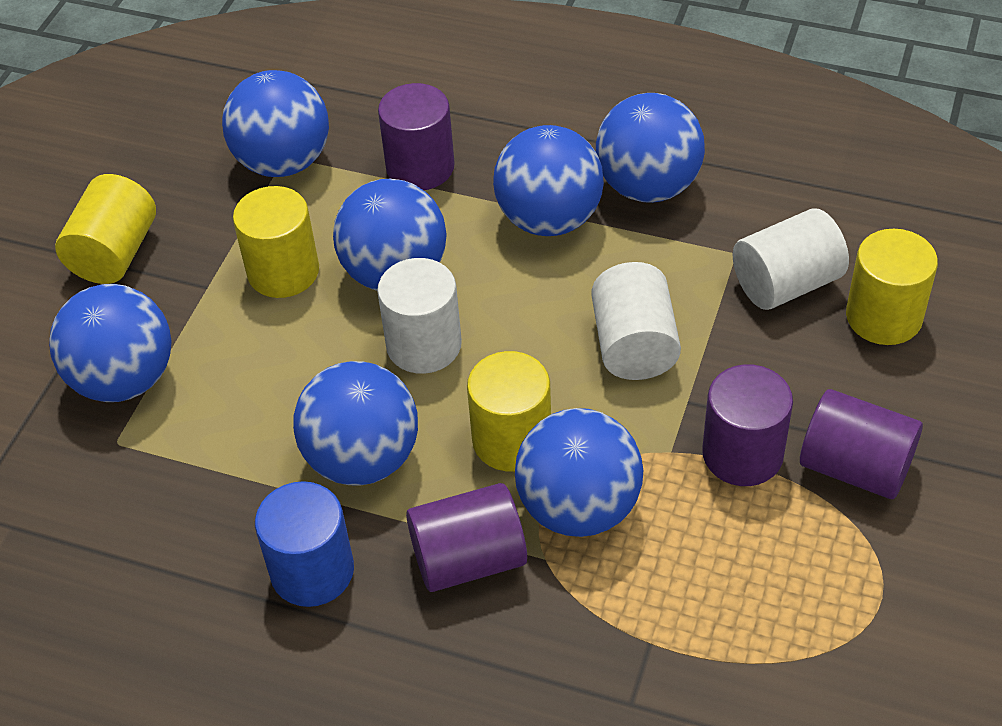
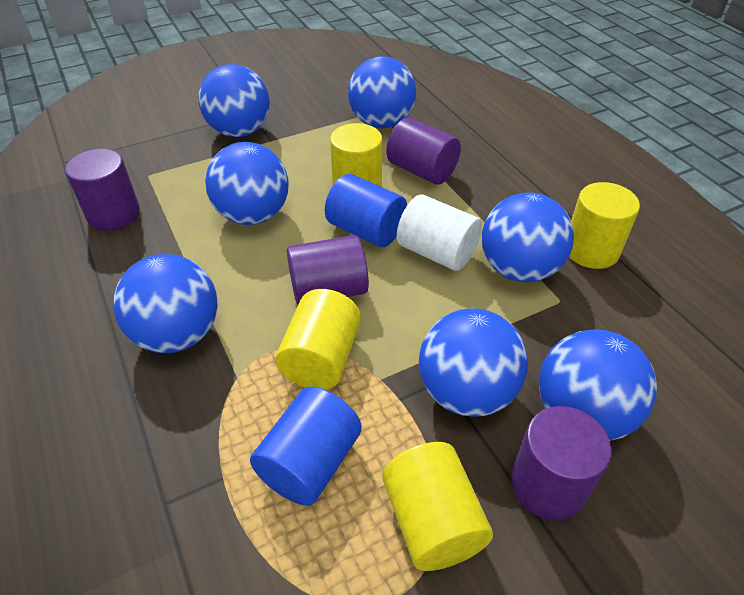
blue cylinder: 1 -> 2
white cylinder: 3 -> 1

